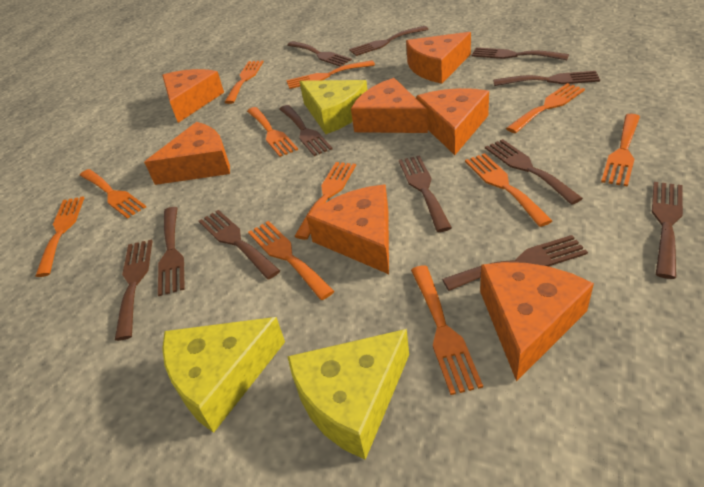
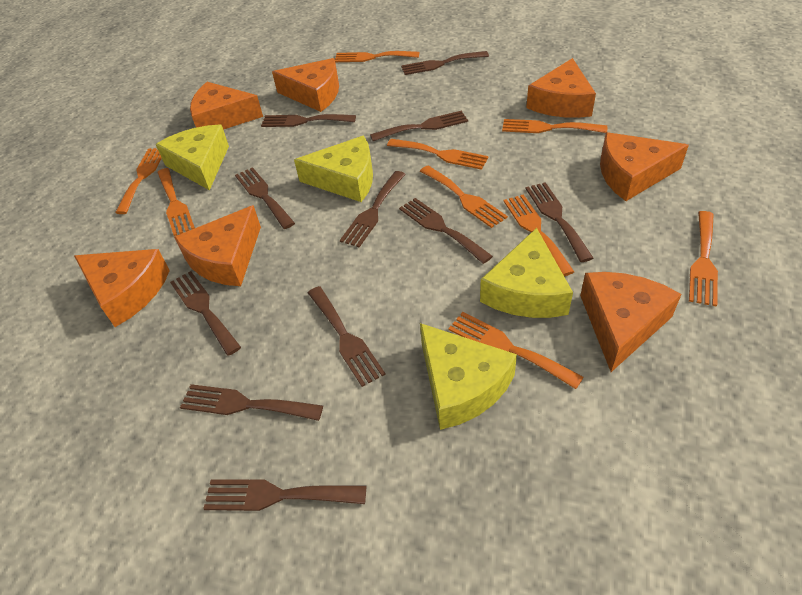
brown fork: 12 -> 11
orange fork: 11 -> 9
yellow cheese: 3 -> 4

